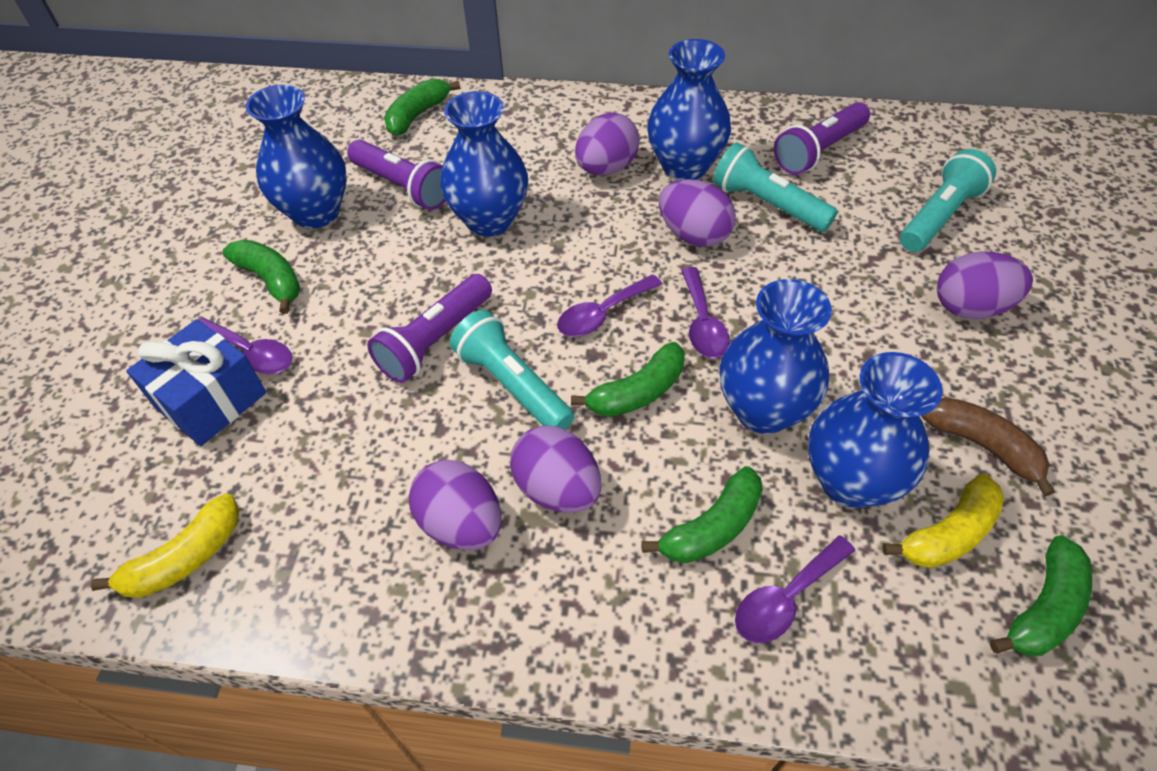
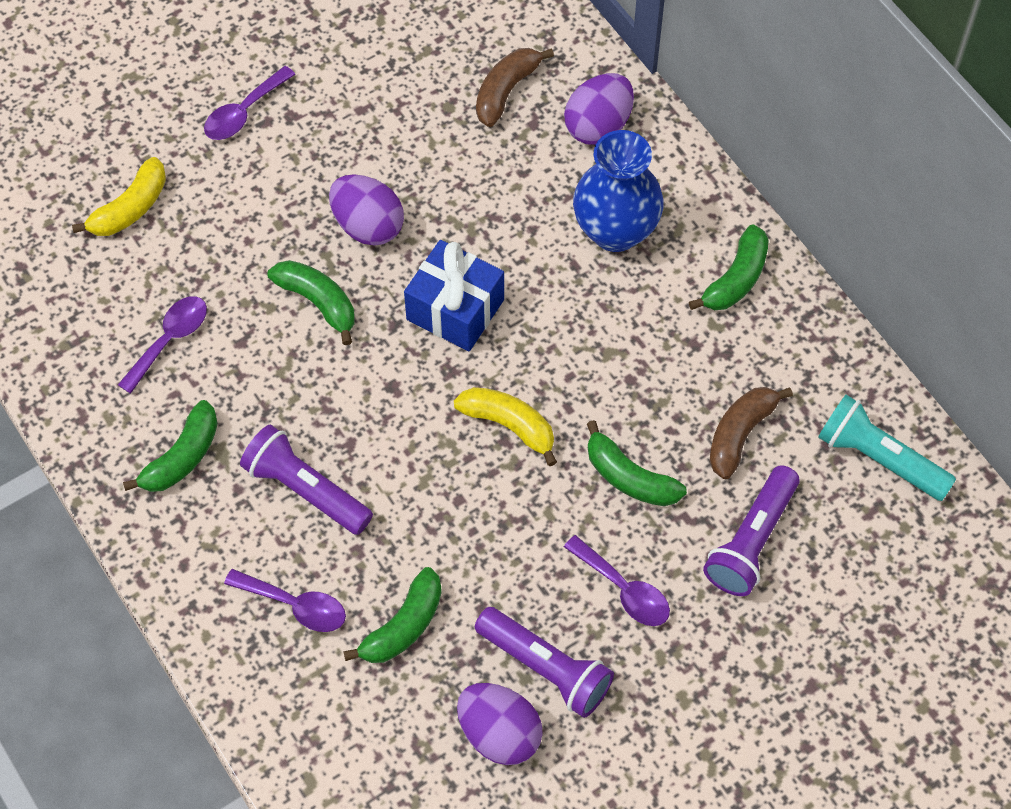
blue vase: 5 -> 1
brown banana: 1 -> 2
purple egg: 5 -> 3
turquoise flashlight: 3 -> 1

